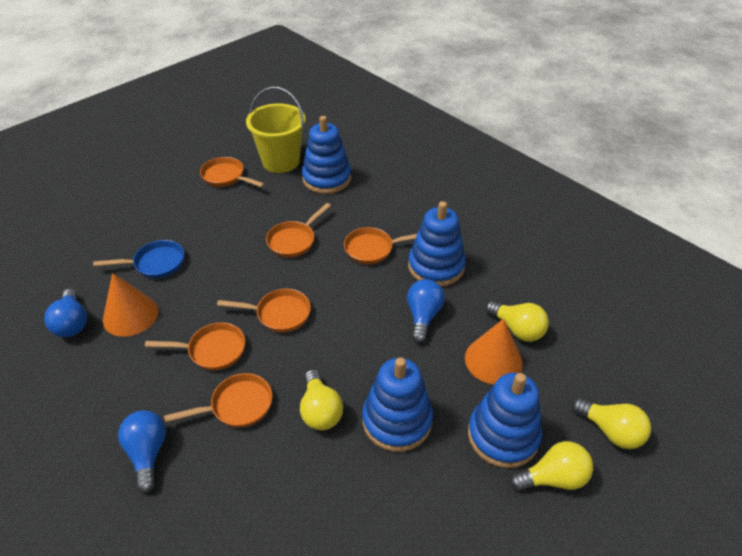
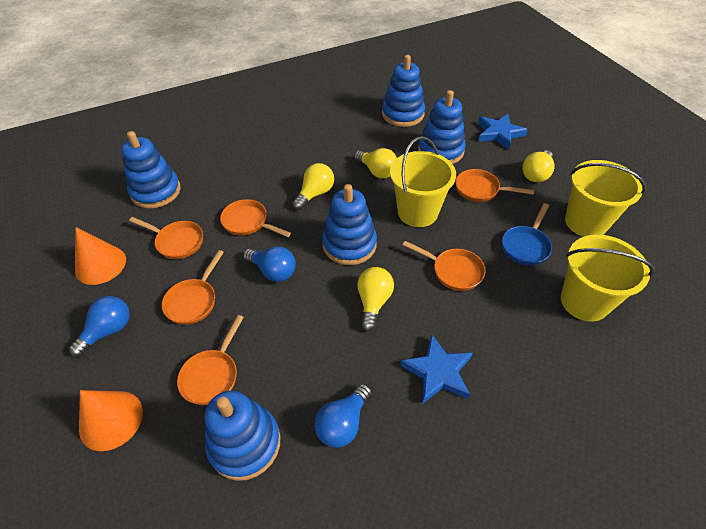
blue stacking toy: 4 -> 5
blue star: 0 -> 2
yellow bucket: 1 -> 3

